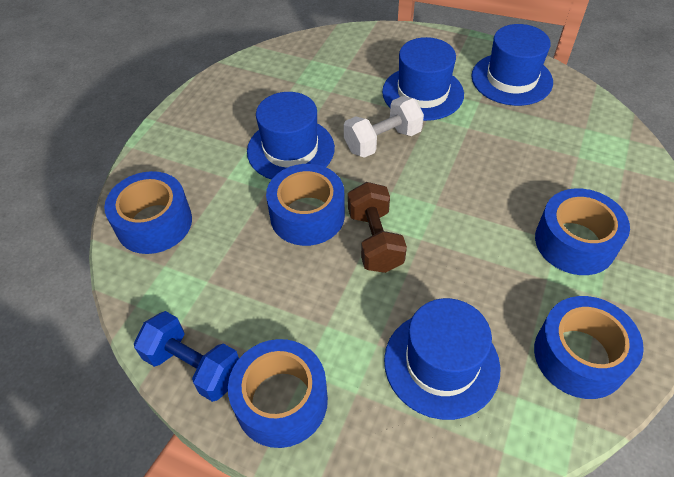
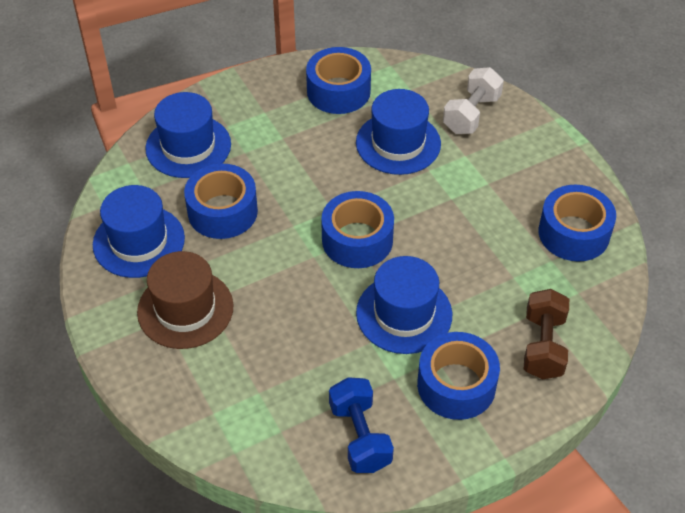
brown hat: 0 -> 1

